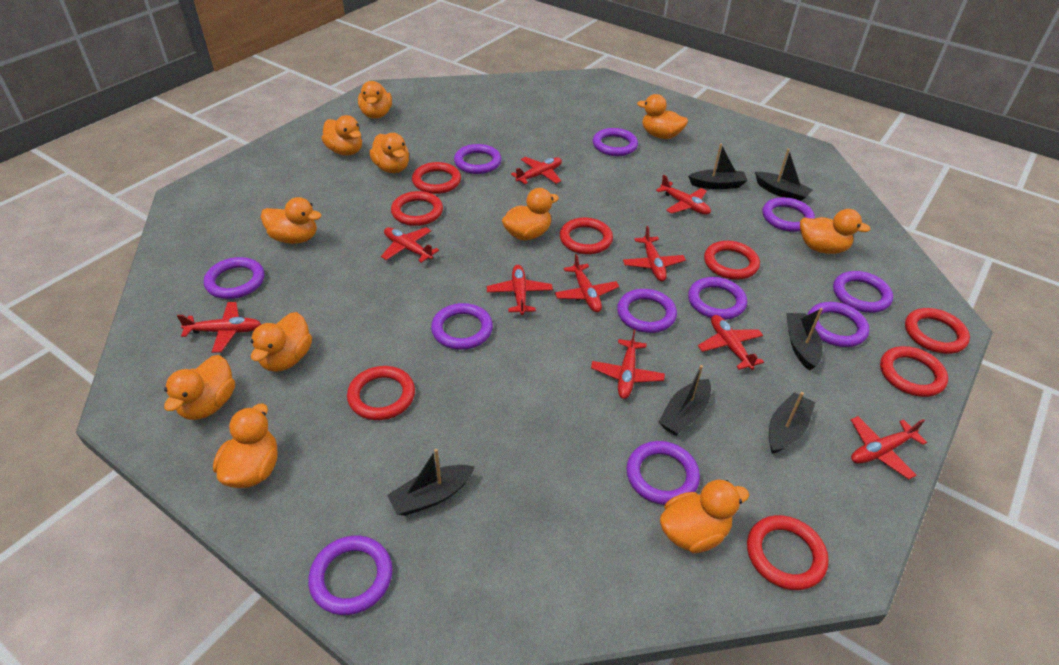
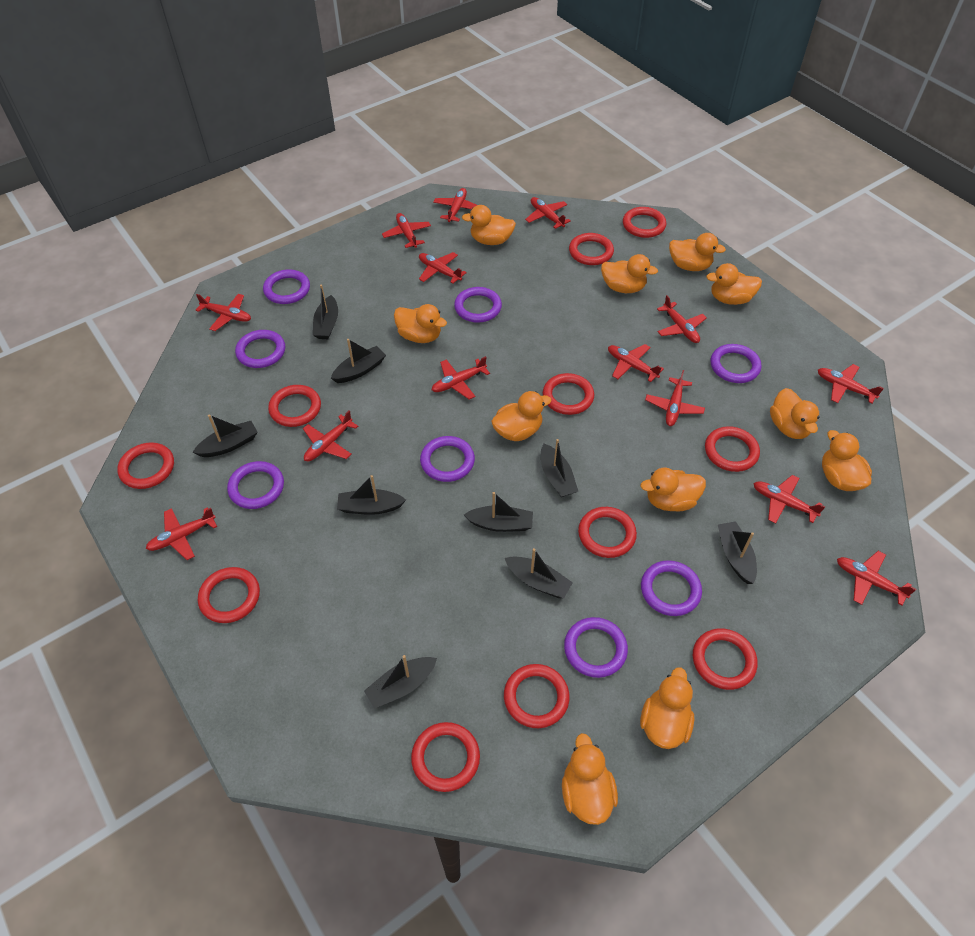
black boat: 6 -> 9
purple ring: 11 -> 8
red plane: 10 -> 14
red ring: 8 -> 11

